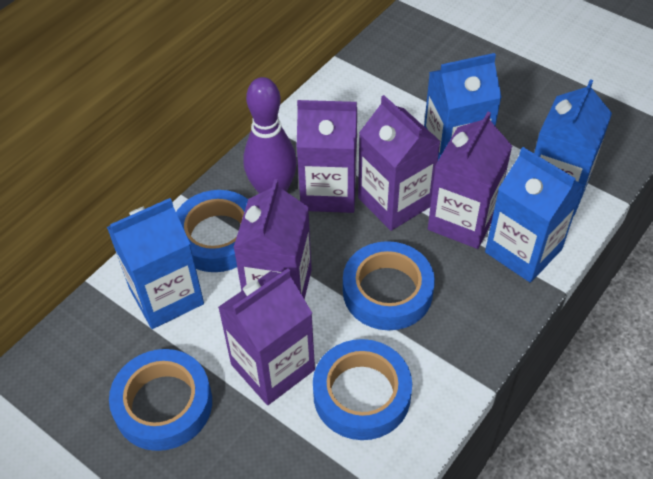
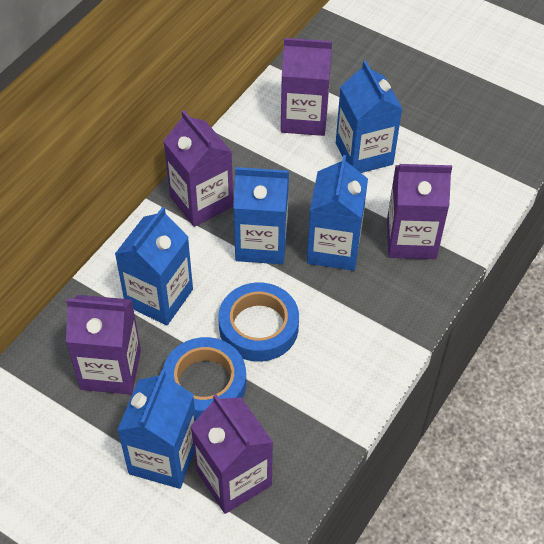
blue carton: 4 -> 5
blue tape: 4 -> 2
purple bowling pin: 1 -> 0

